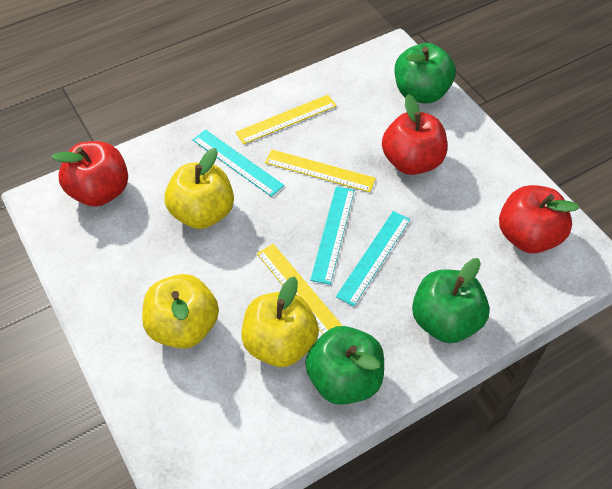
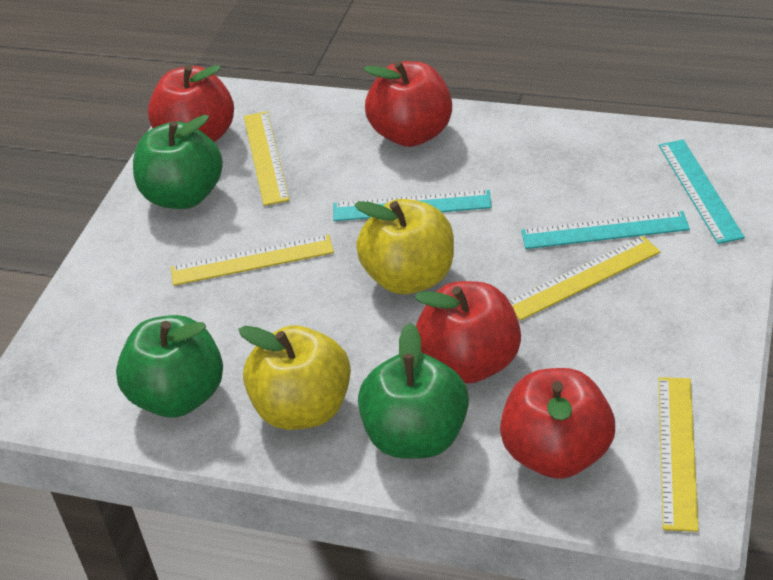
red apple: 3 -> 4
yellow apple: 3 -> 2
yellow ruler: 3 -> 4

